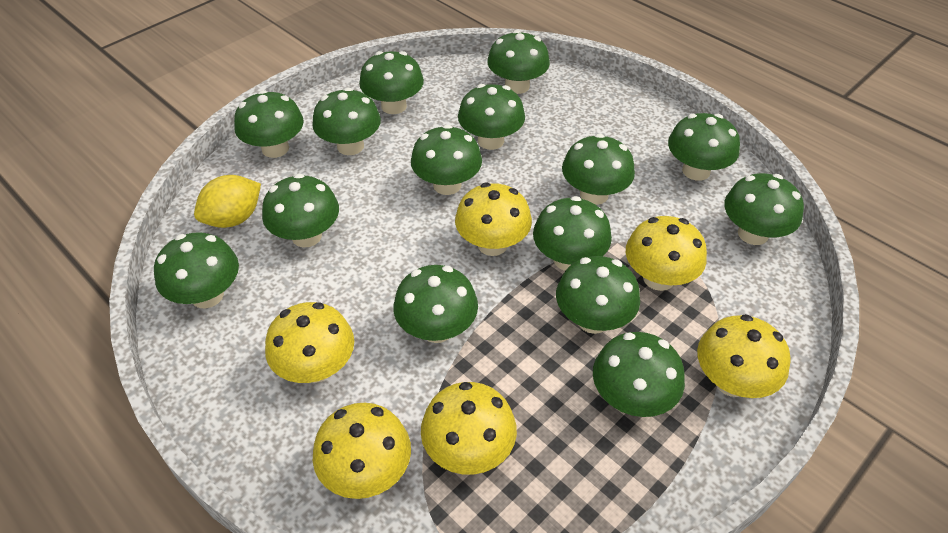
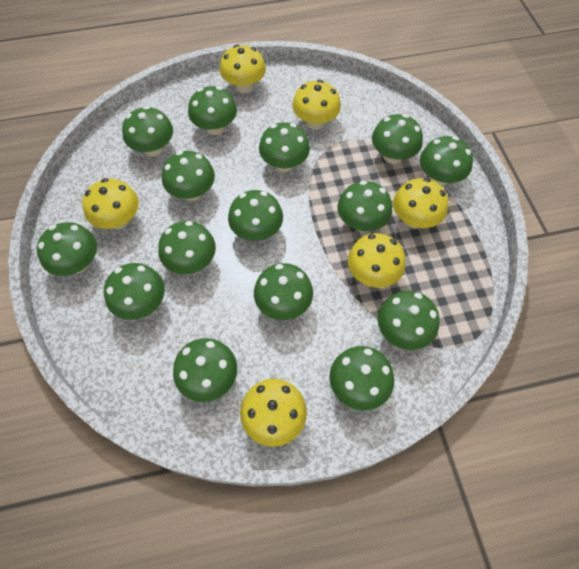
yellow lemon: 1 -> 0

